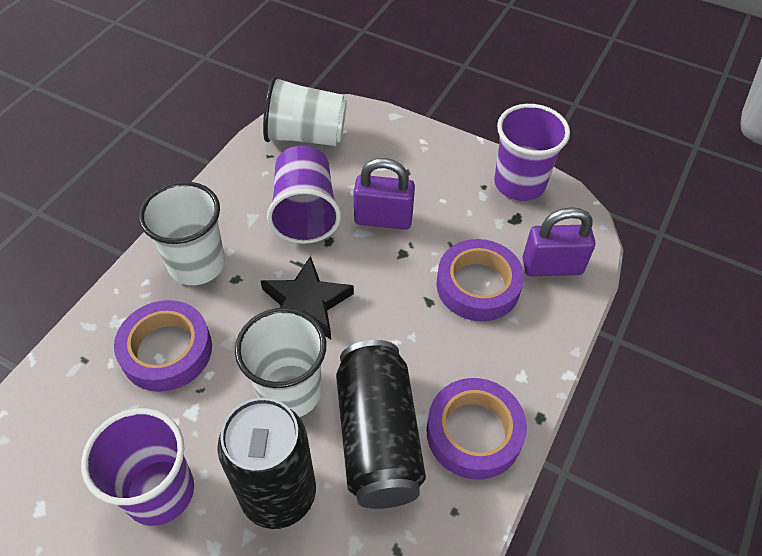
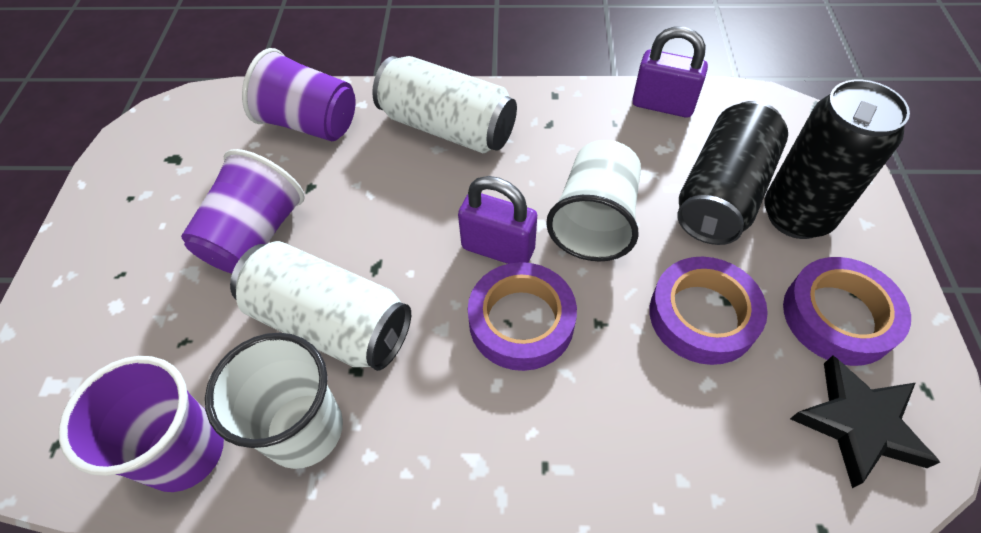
white can: 0 -> 2
white cup: 3 -> 2

